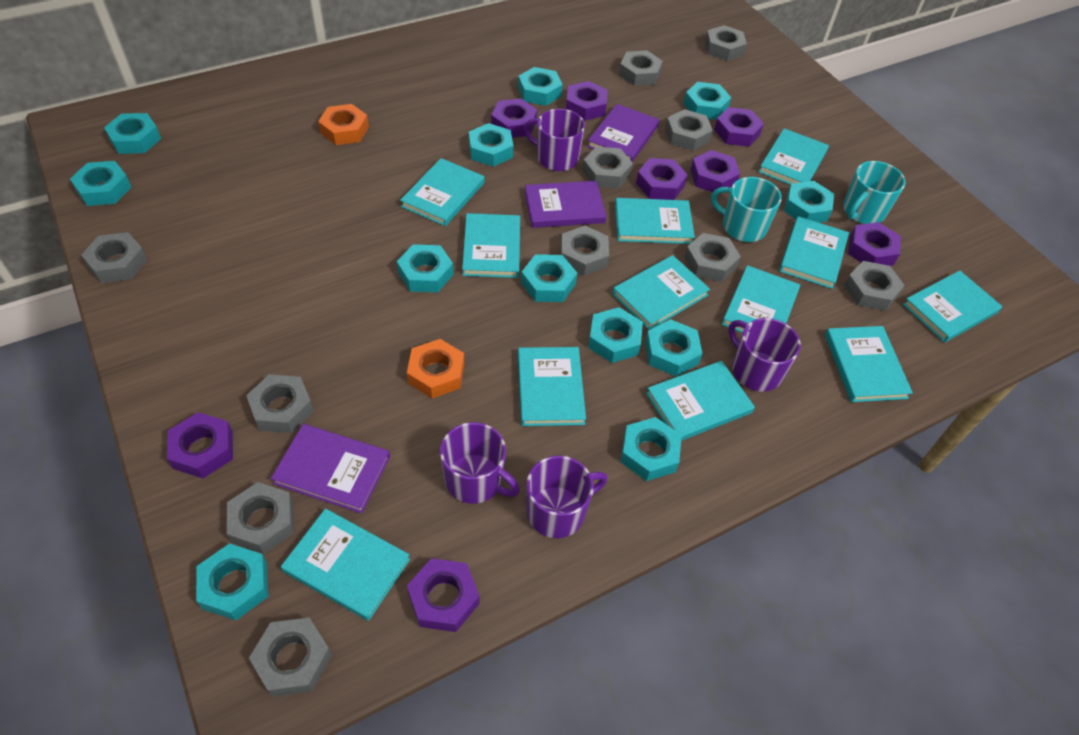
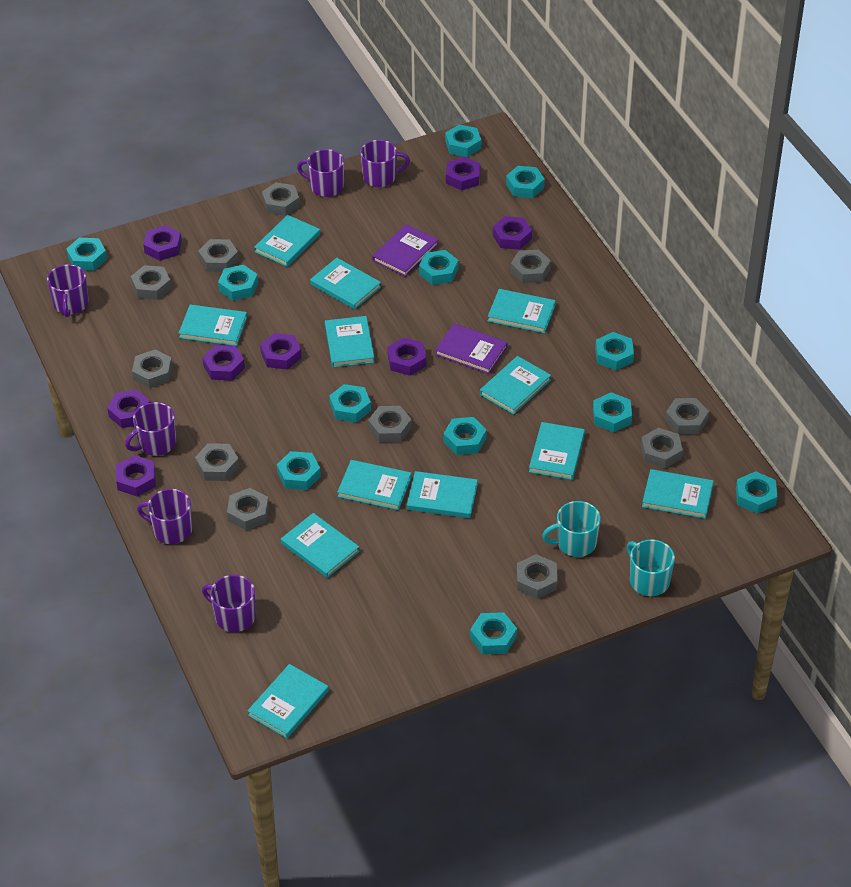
orange nut: 2 -> 0
purple book: 3 -> 2
purple mug: 4 -> 6

